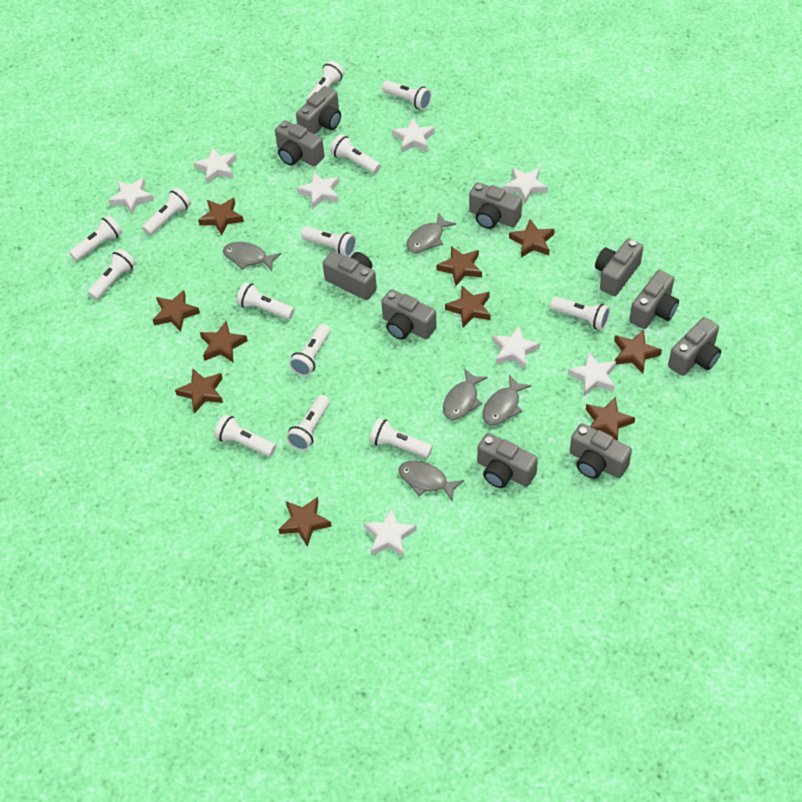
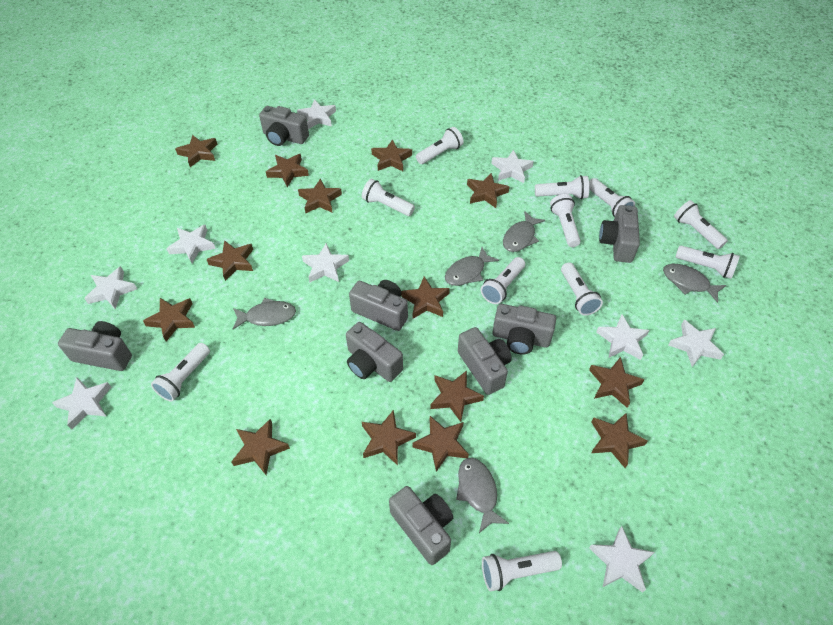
brown star: 10 -> 14
grey camera: 10 -> 8
white flashlight: 13 -> 11
white star: 8 -> 9

